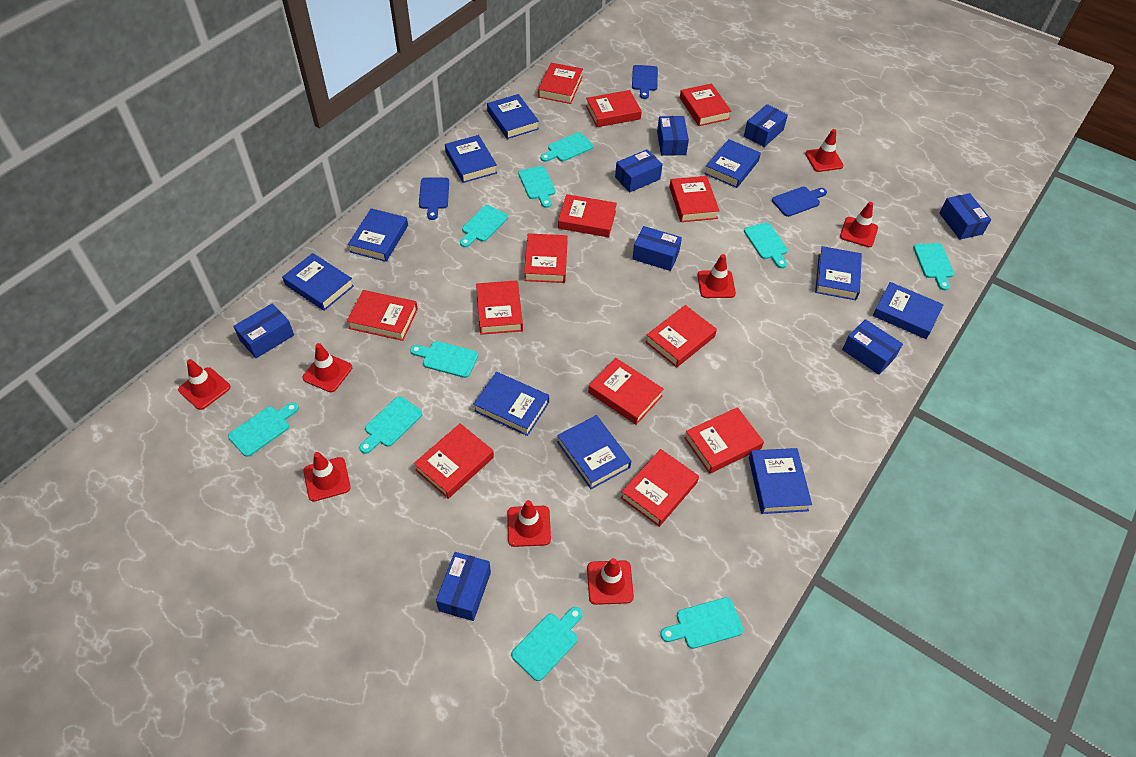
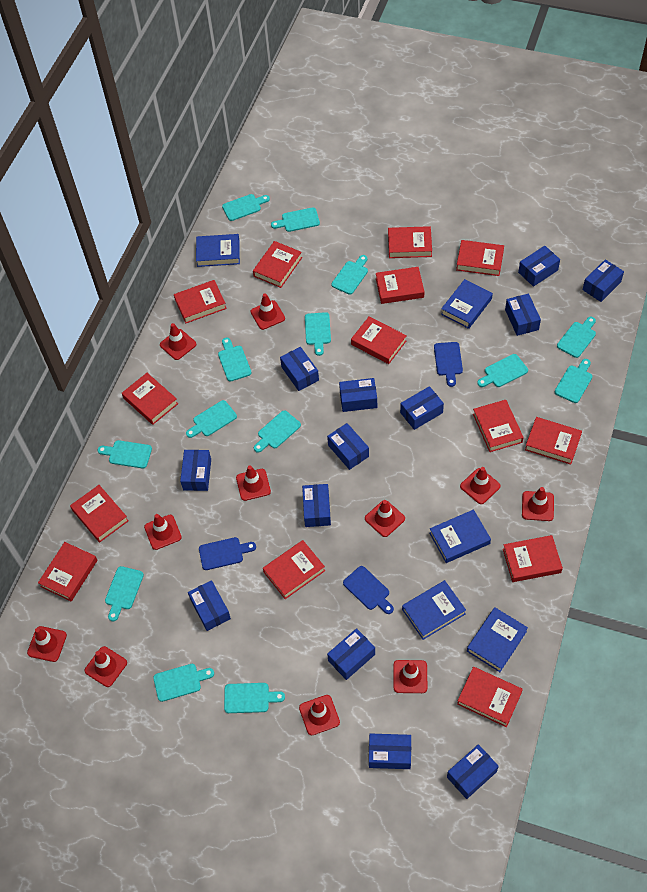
blue book: 10 -> 5
blue box: 8 -> 13
red book: 13 -> 14
red traffic cone: 8 -> 11
turquoise cutting board: 10 -> 14

